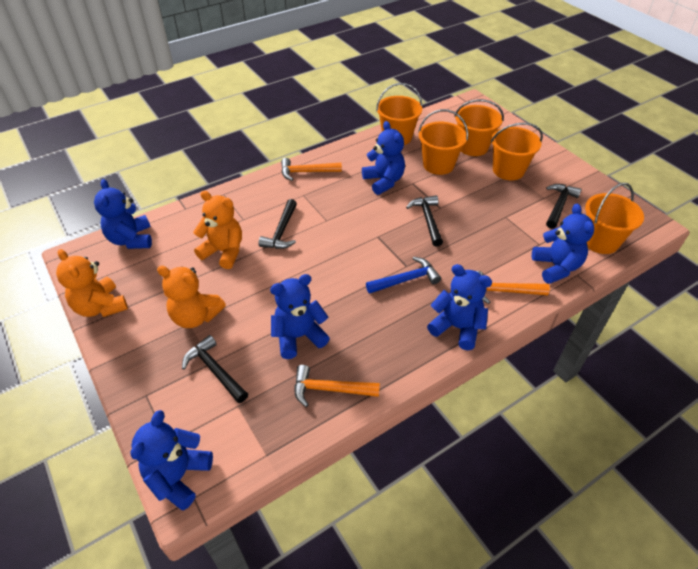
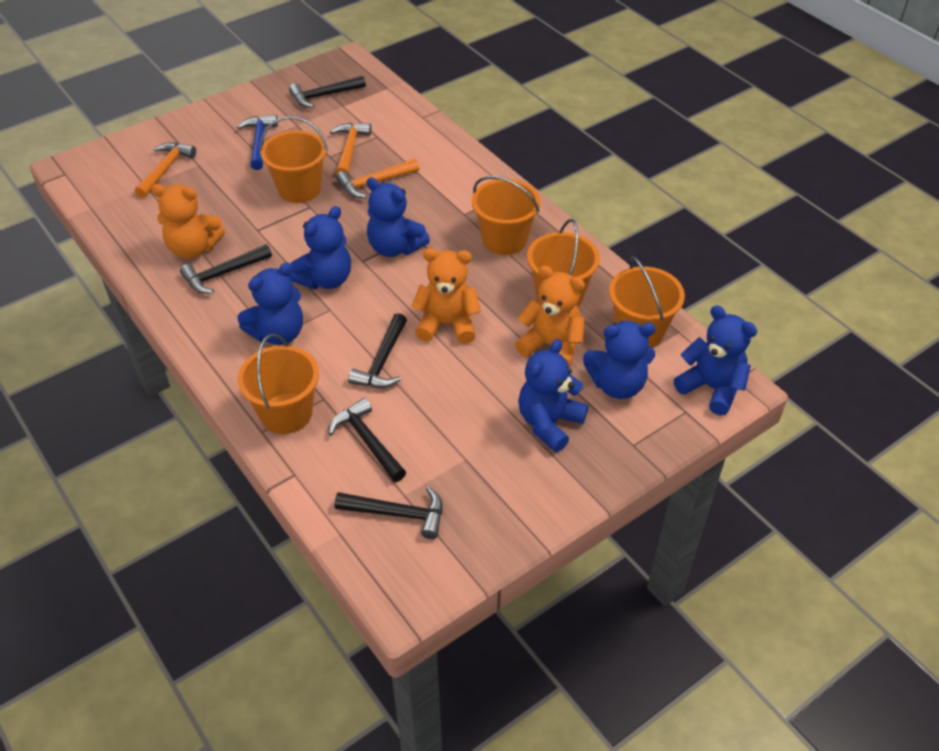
black hammer: 4 -> 5

